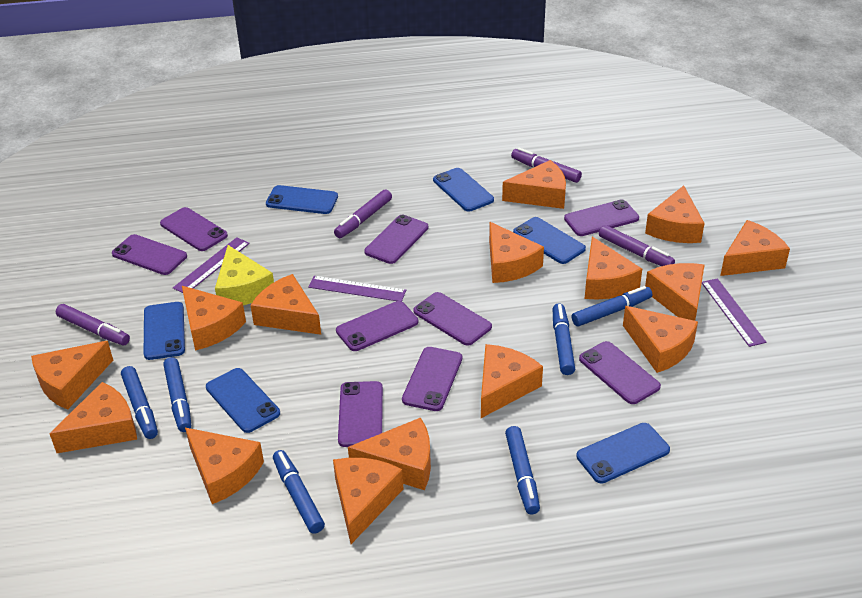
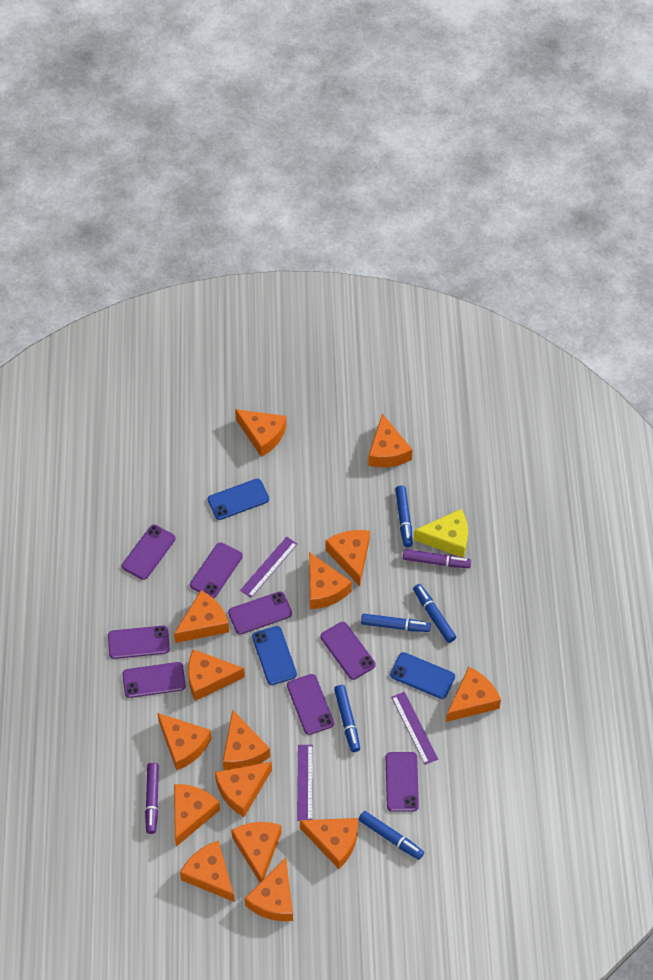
blue marker: 6 -> 5
blue phone: 6 -> 3
purple marker: 4 -> 2
purple phone: 9 -> 8

